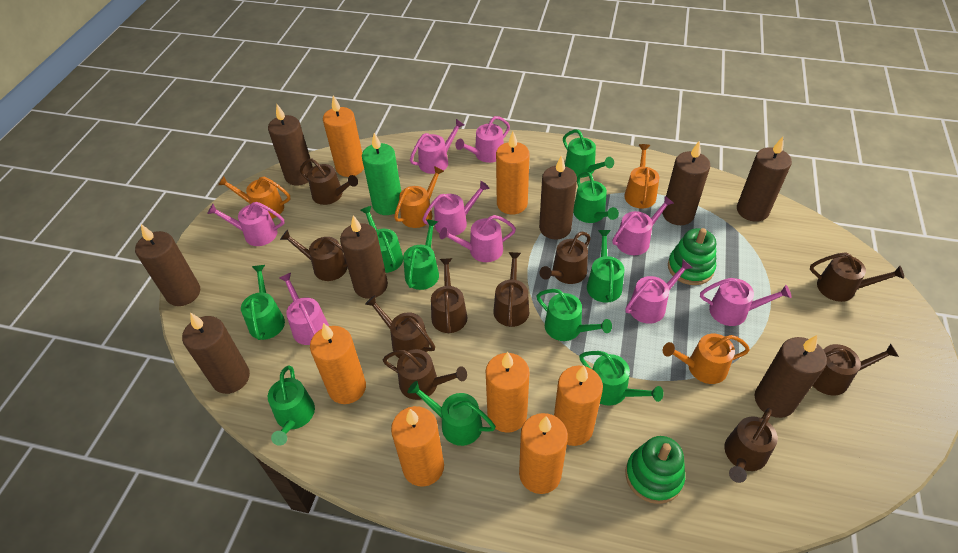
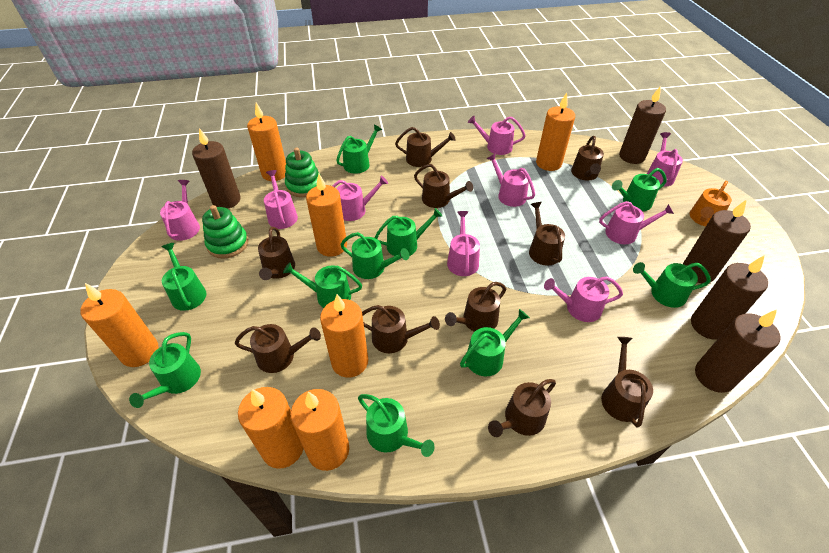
brown candle: 8 -> 5
green candle: 1 -> 0
orange watering can: 4 -> 1

